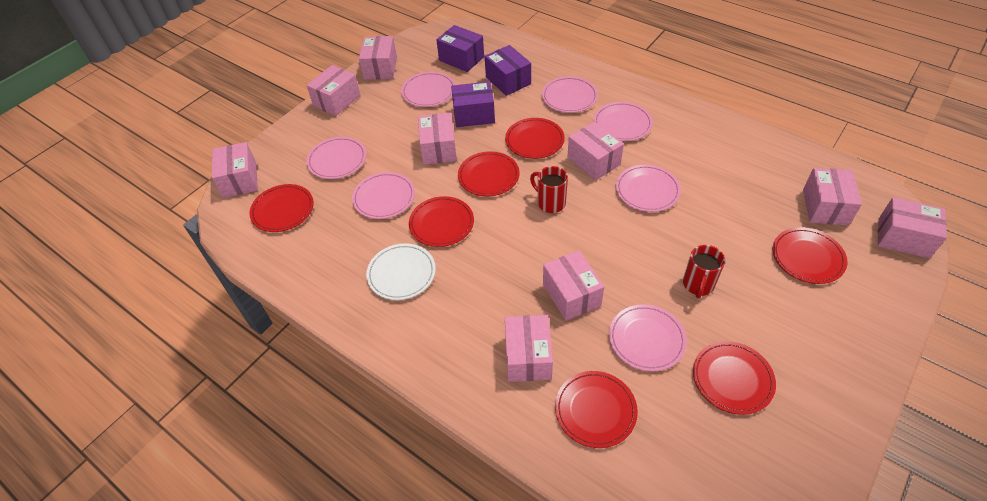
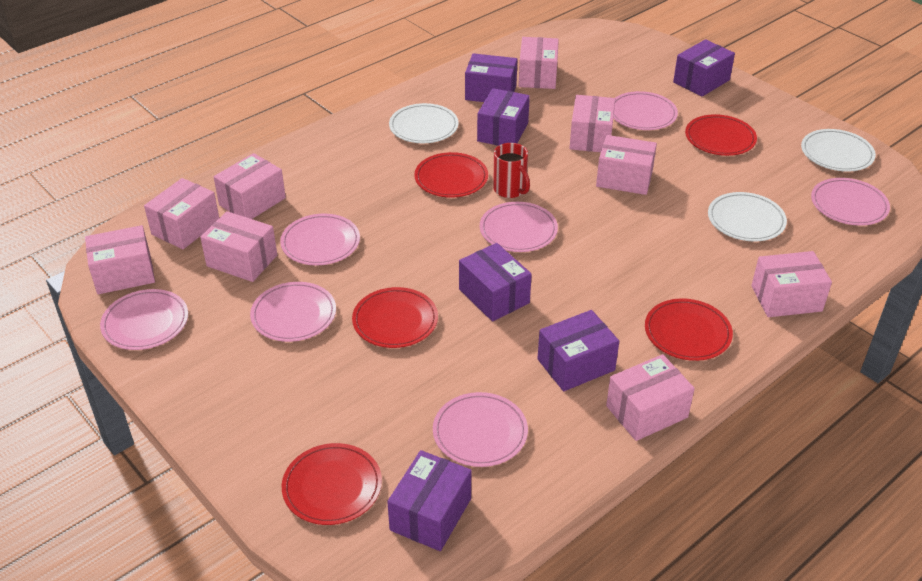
purple box: 3 -> 6
red mug: 2 -> 1
red plate: 7 -> 5
white plate: 1 -> 3

